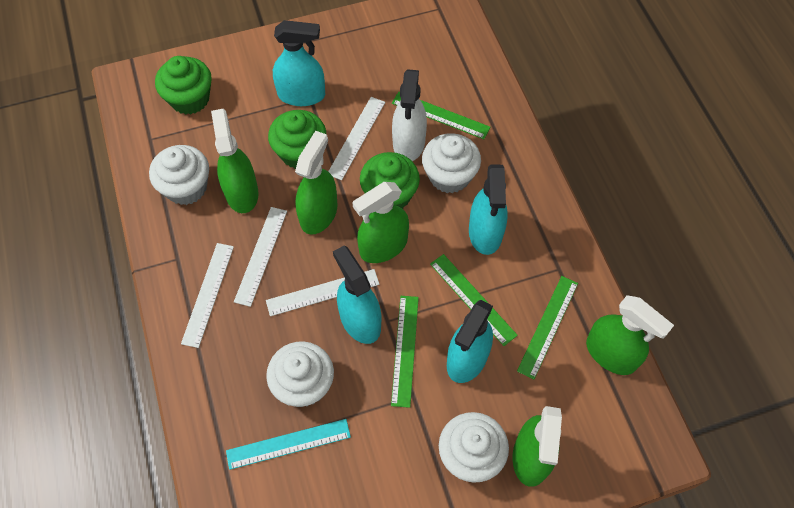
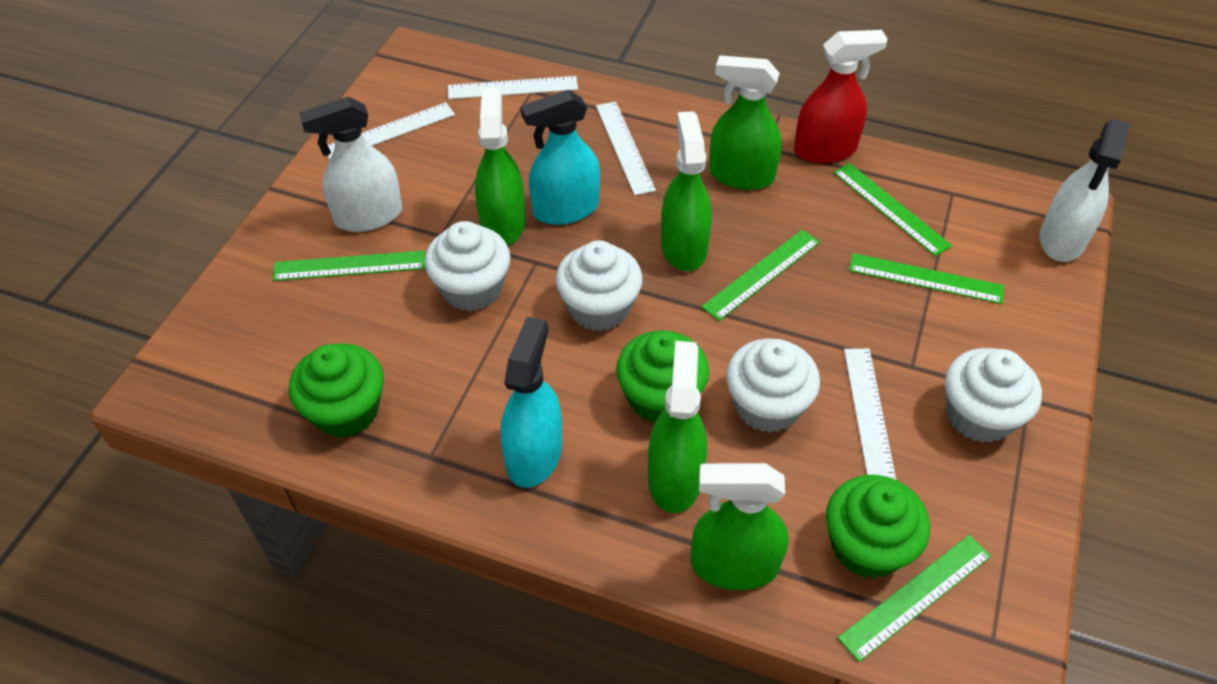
green ruler: 4 -> 5
red spray bottle: 0 -> 1
turquoise ruler: 1 -> 0
turquoise spray bottle: 4 -> 2
white spray bottle: 1 -> 2

